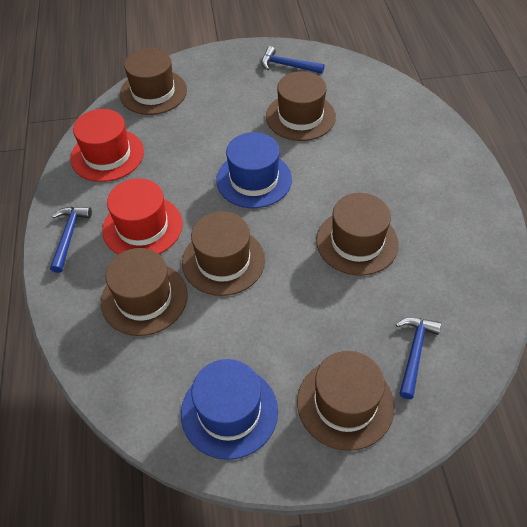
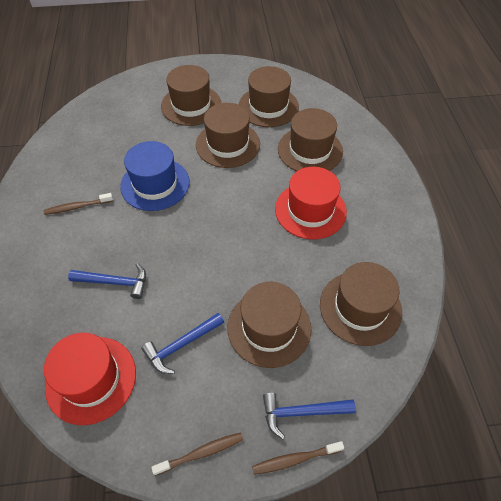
blue hat: 2 -> 1
brown toothbrush: 0 -> 3

